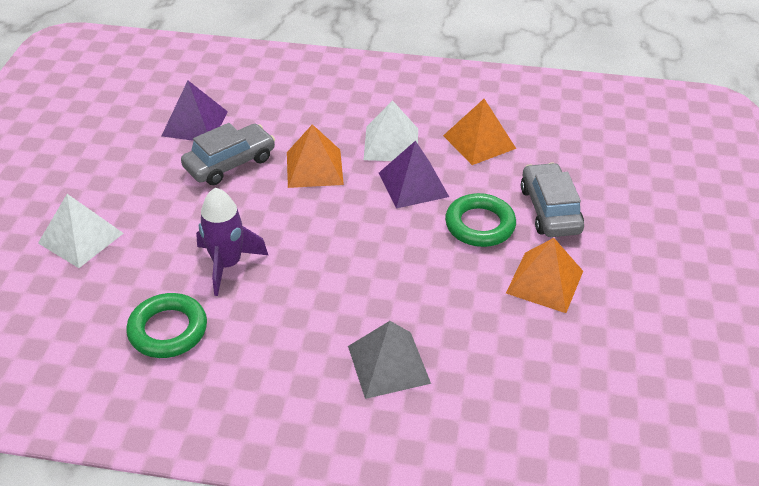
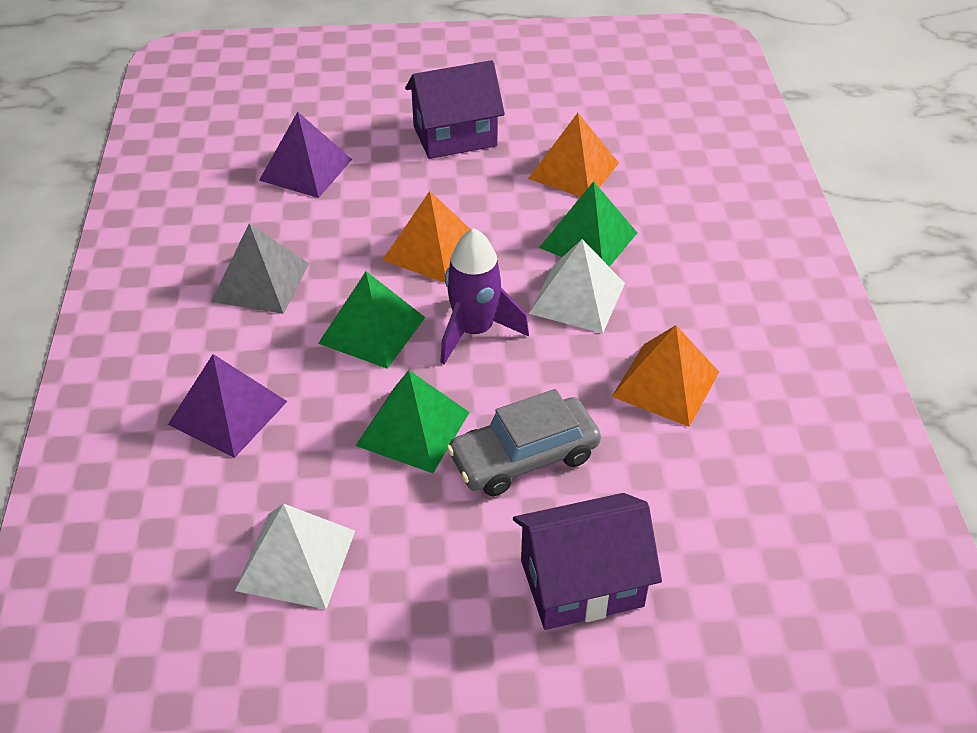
green pyramid: 0 -> 3
green ring: 2 -> 0
grey car: 2 -> 1
purple house: 0 -> 2

